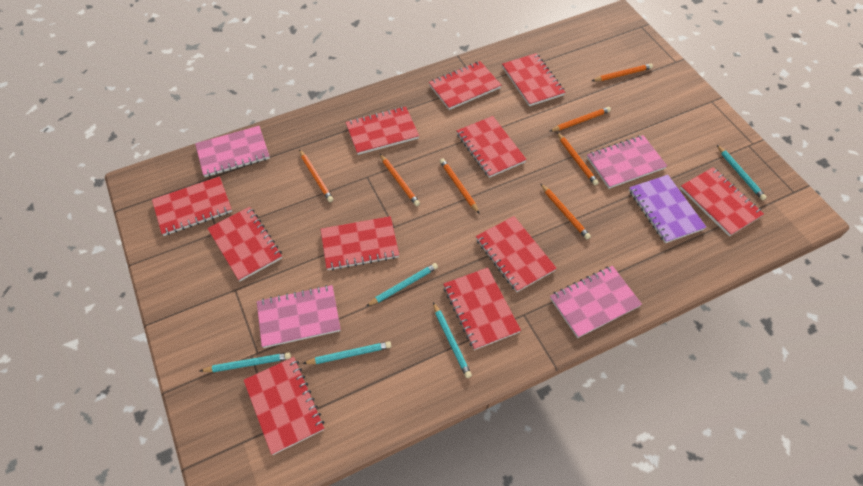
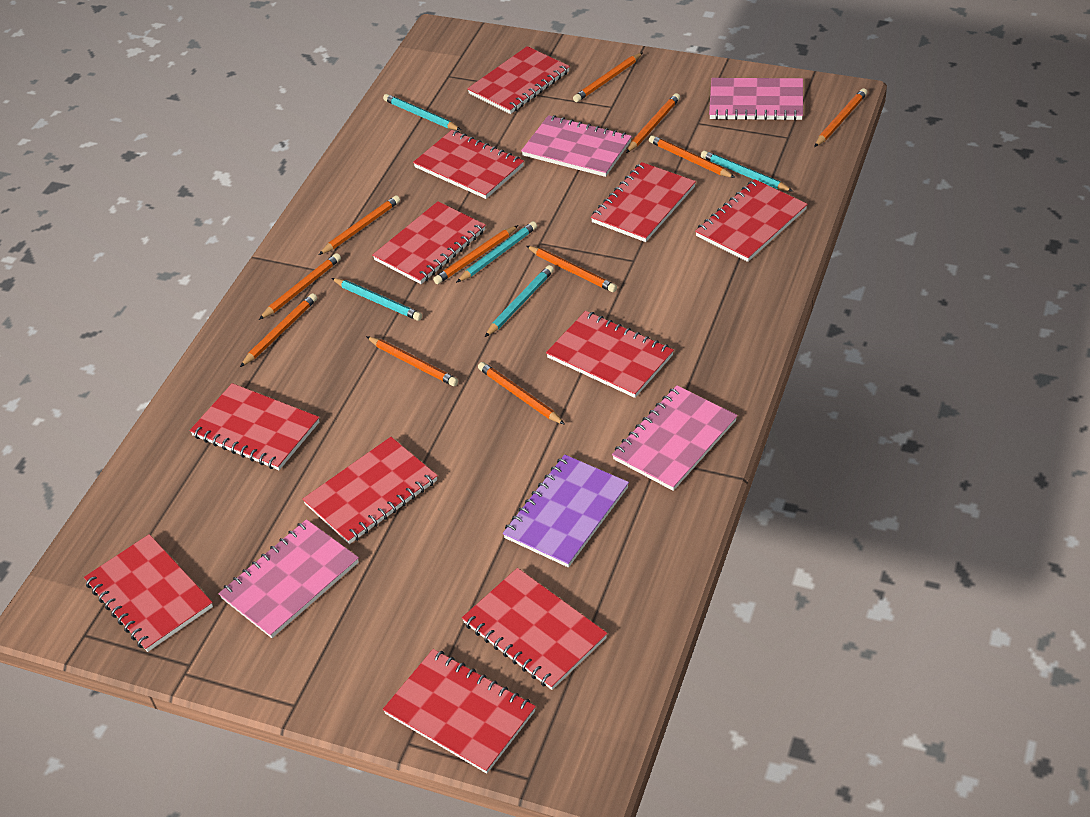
orange pencil: 7 -> 11

